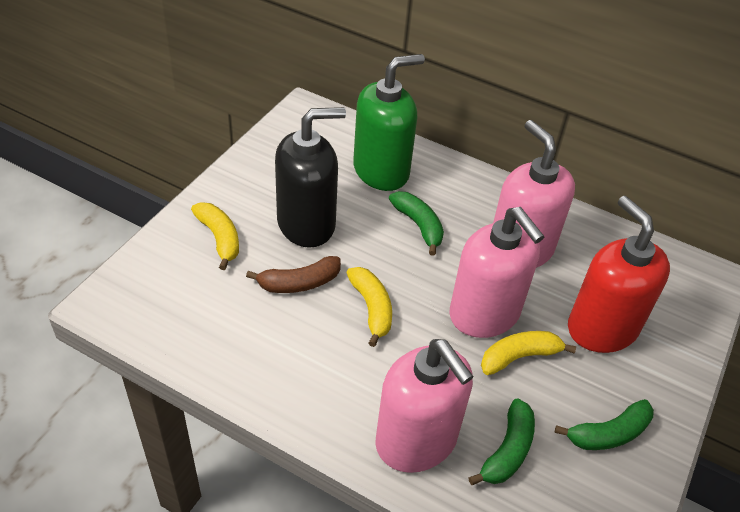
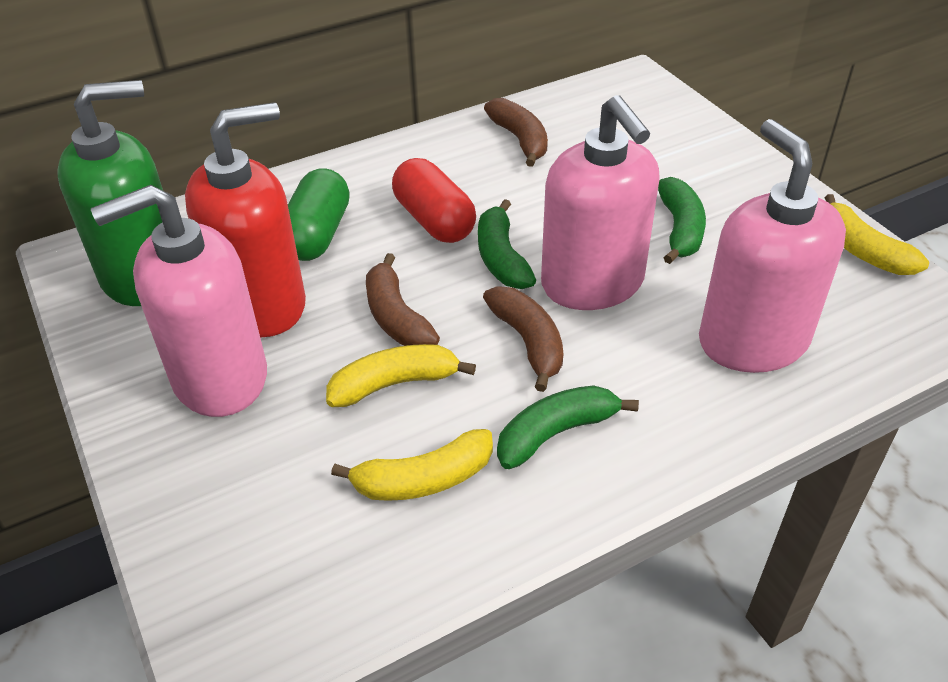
black soap dispenser: 1 -> 0
brown banana: 1 -> 3
green capsule: 0 -> 1
red capsule: 0 -> 1

